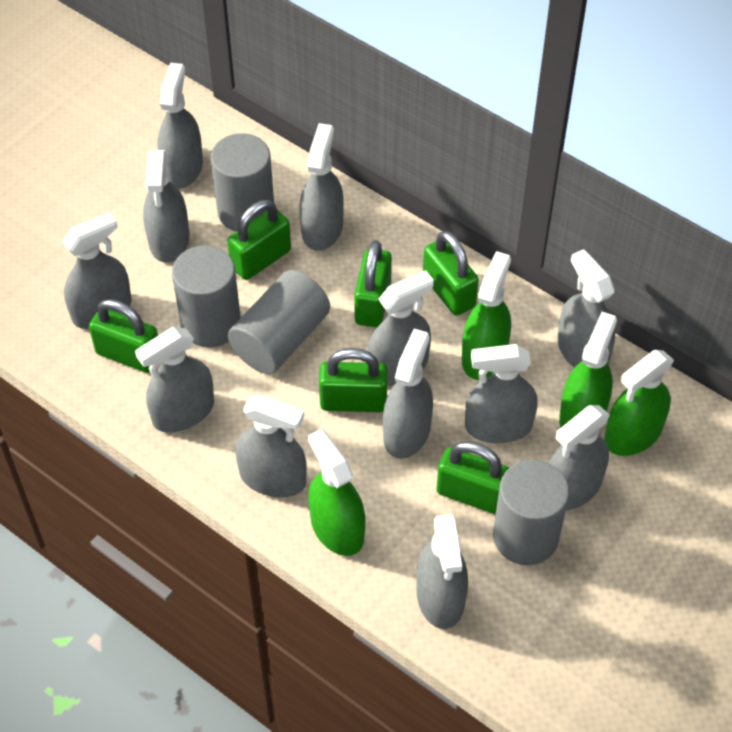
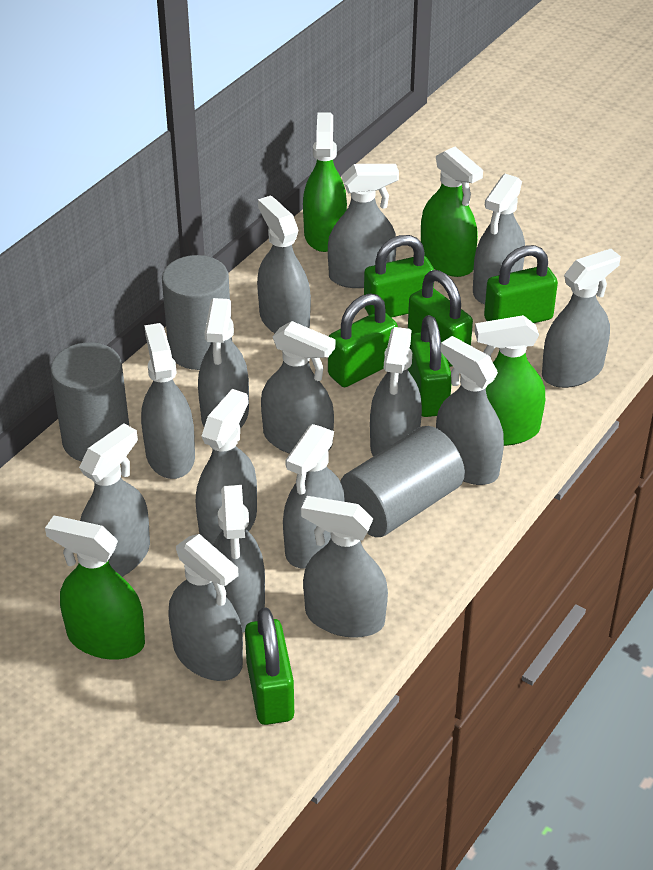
grey cylinder: 4 -> 3
grey spray bottle: 12 -> 15

